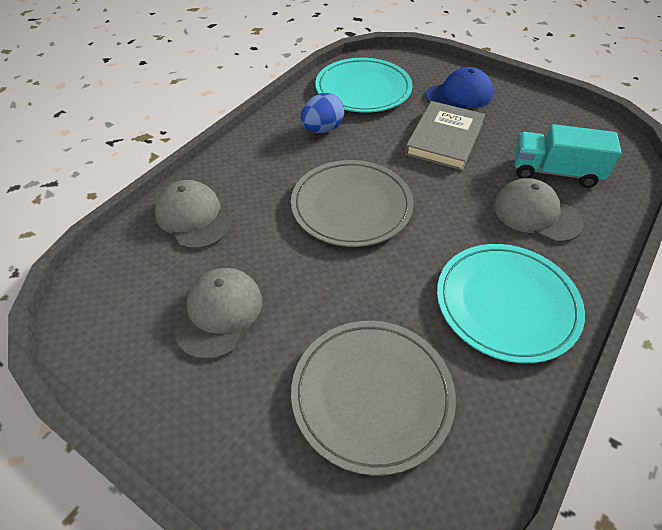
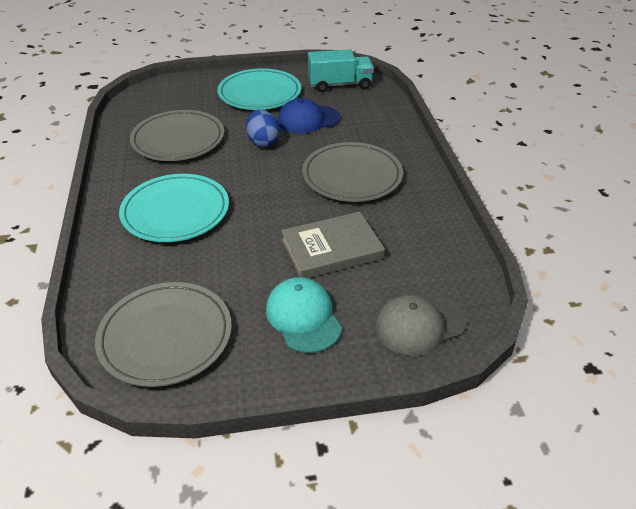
grey cap: 3 -> 1
grey plate: 2 -> 3
turquoise cap: 0 -> 1

